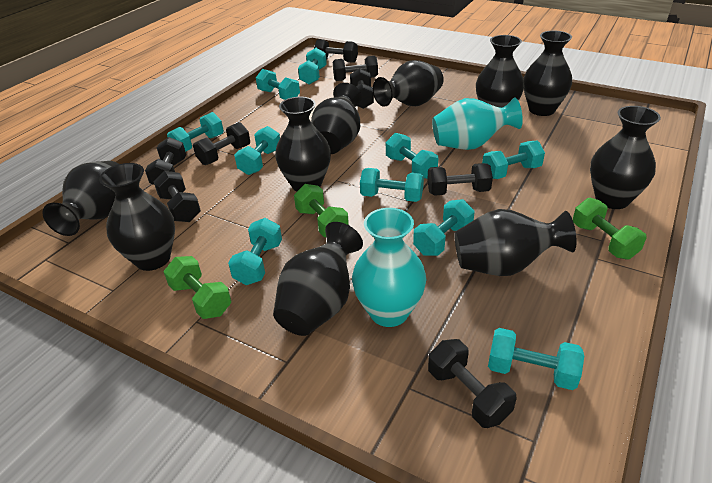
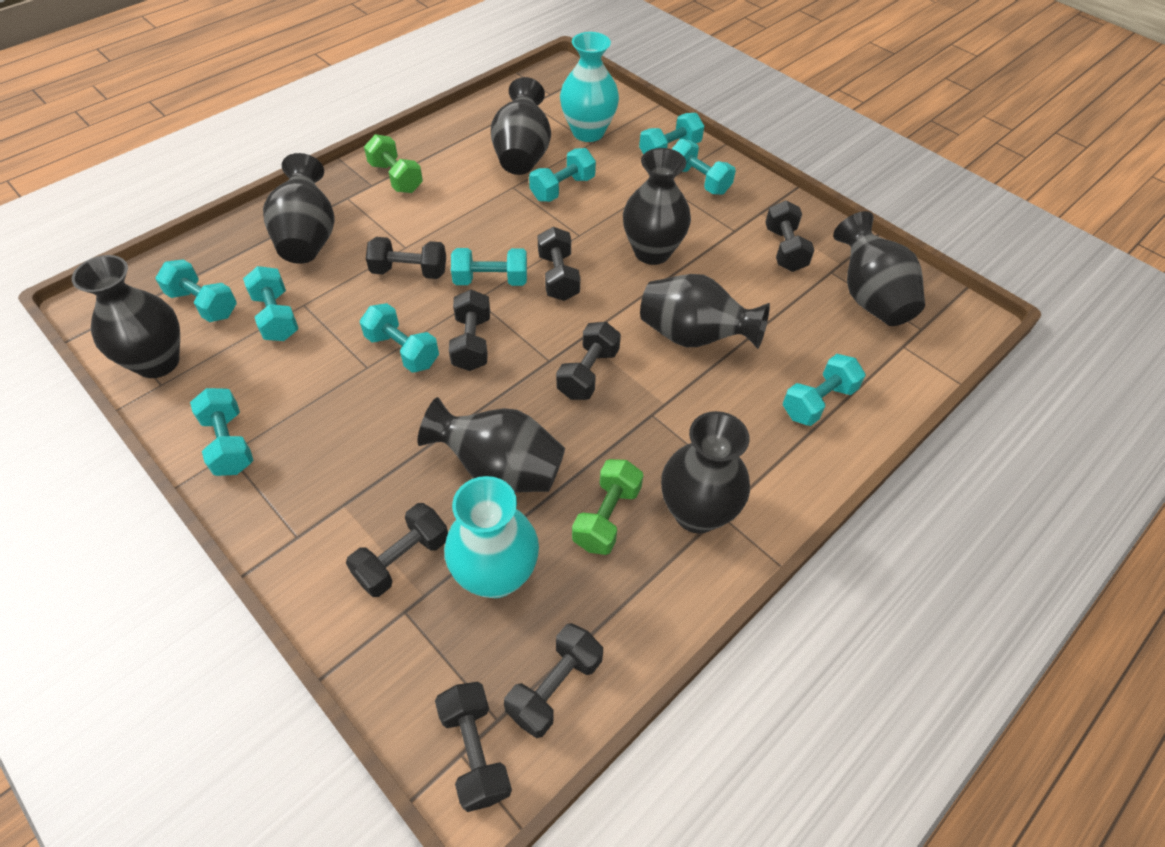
black vase: 10 -> 8
green dumbbell: 3 -> 2
turquoise dumbbell: 10 -> 9

